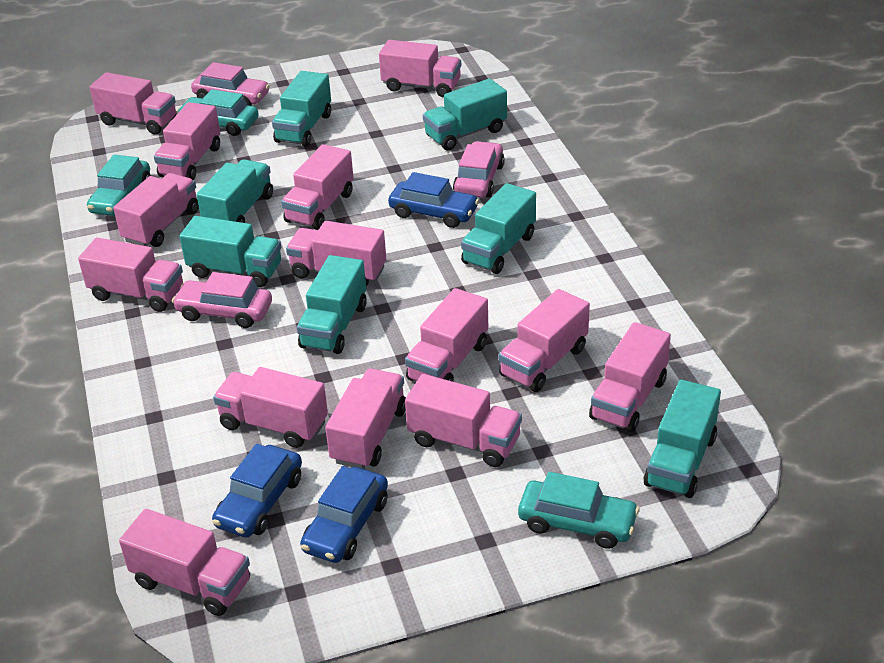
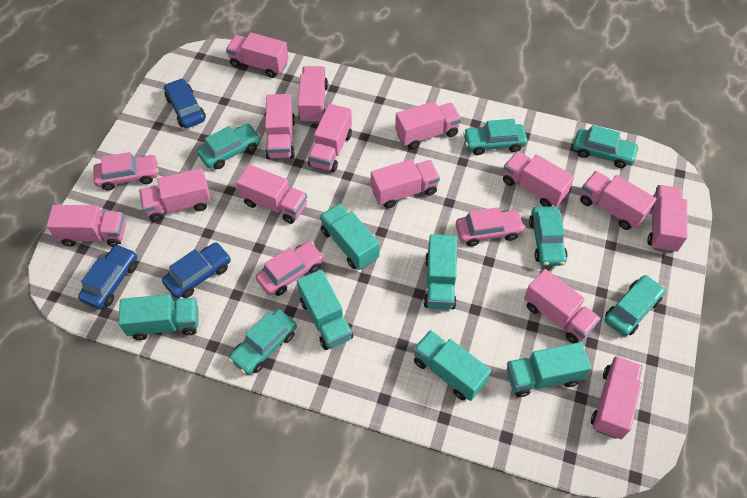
turquoise car: 3 -> 6
turquoise truck: 7 -> 6

